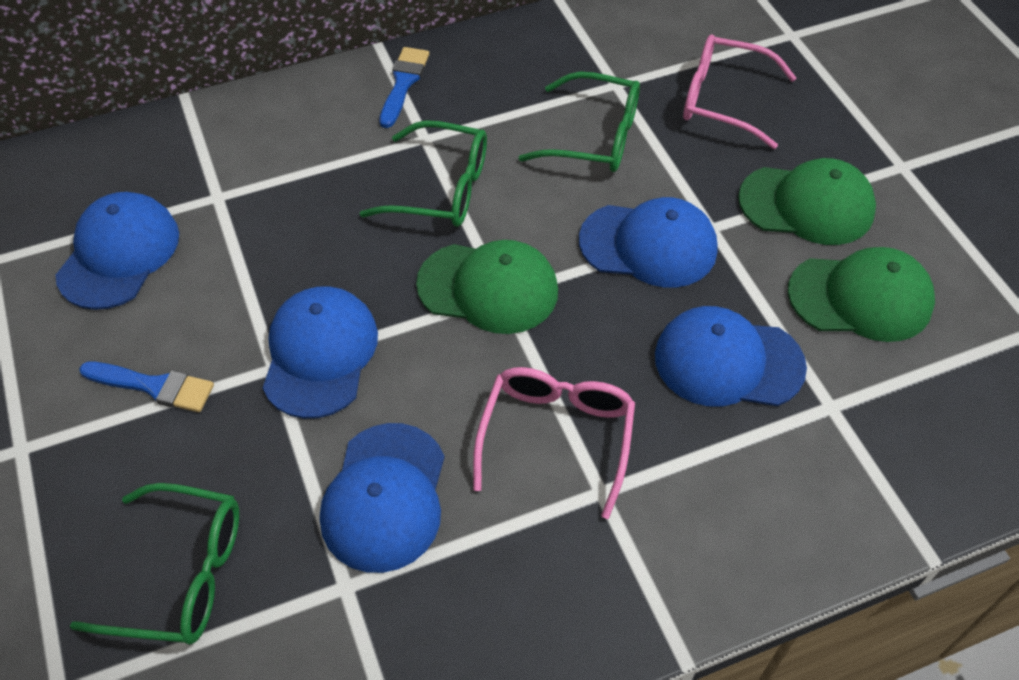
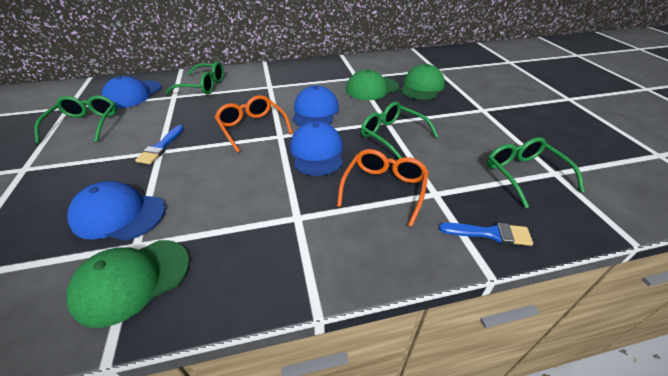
blue cap: 5 -> 4
green glasses: 3 -> 4
orange glasses: 0 -> 2
pink glasses: 2 -> 0

